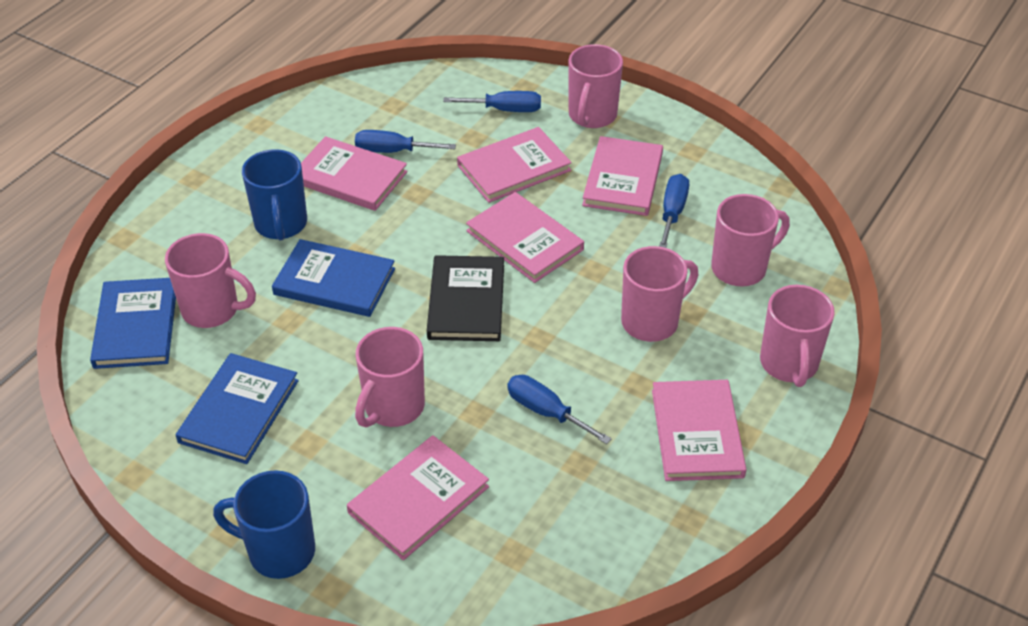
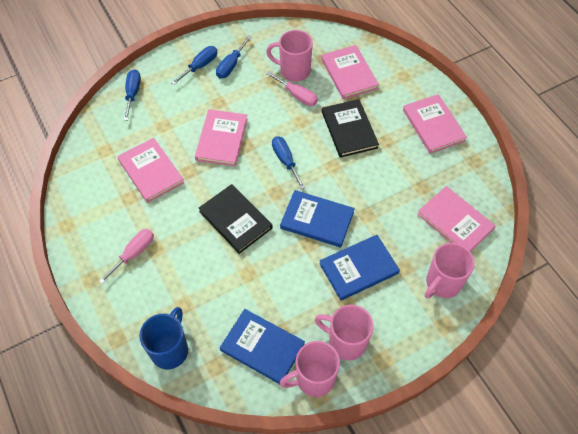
black book: 1 -> 2
blue mug: 2 -> 1
pink book: 6 -> 5
pink mug: 6 -> 4
pink screwdriver: 0 -> 2

